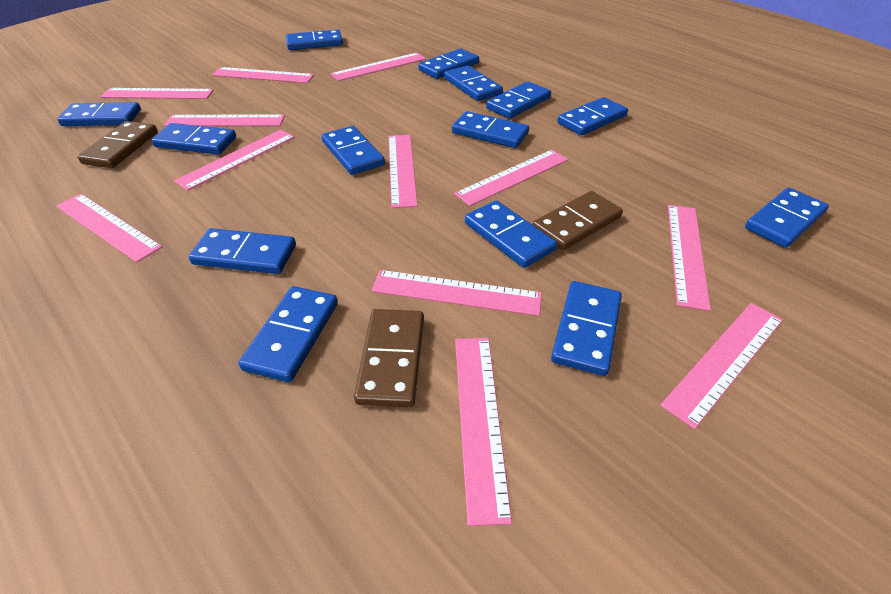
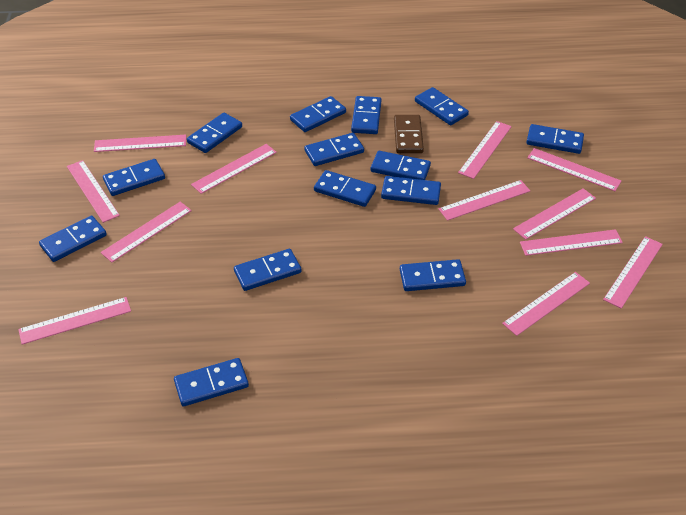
brown domino: 3 -> 1

